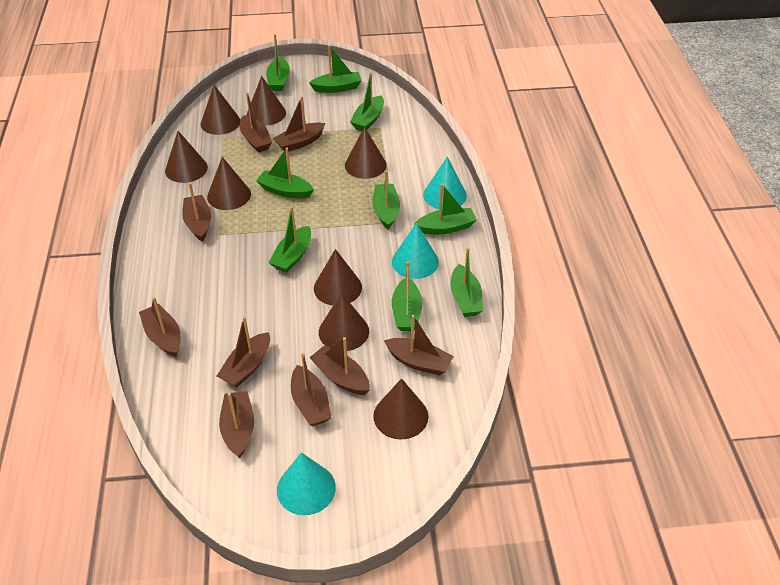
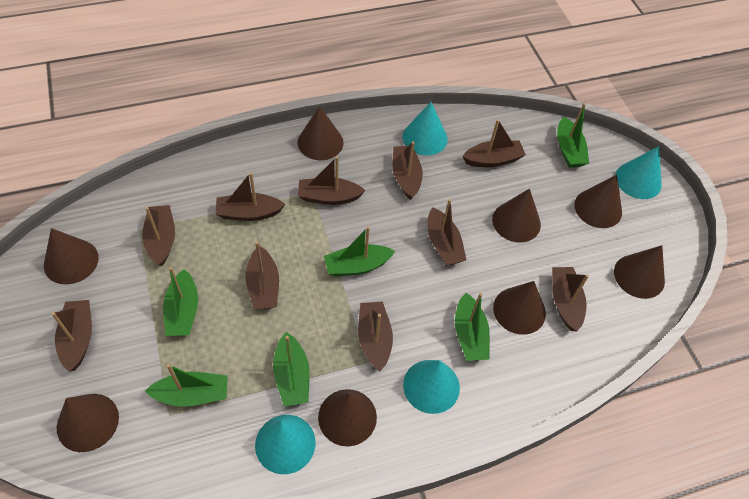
brown boat: 9 -> 10
green boat: 9 -> 6
turquoise cone: 3 -> 4

